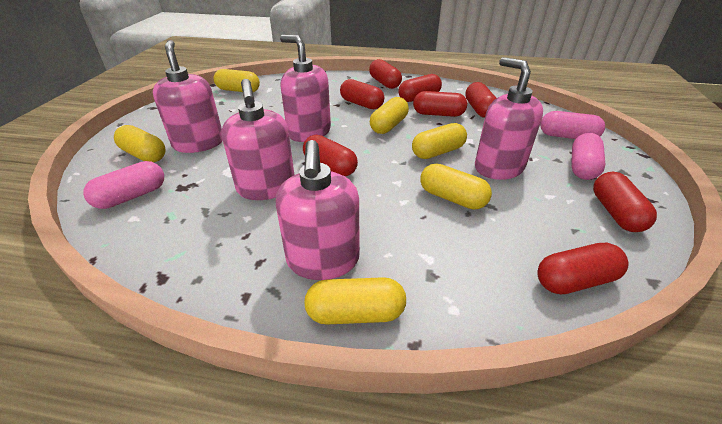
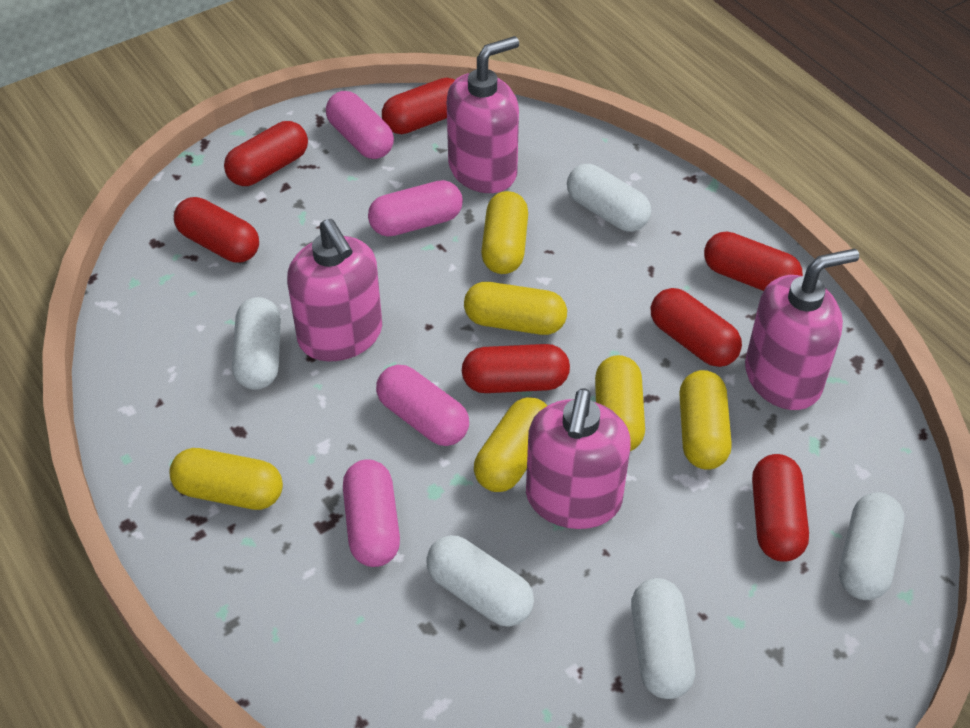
pink capsule: 3 -> 4
pink soap dispenser: 5 -> 4
red capsule: 8 -> 7
white capsule: 0 -> 5

